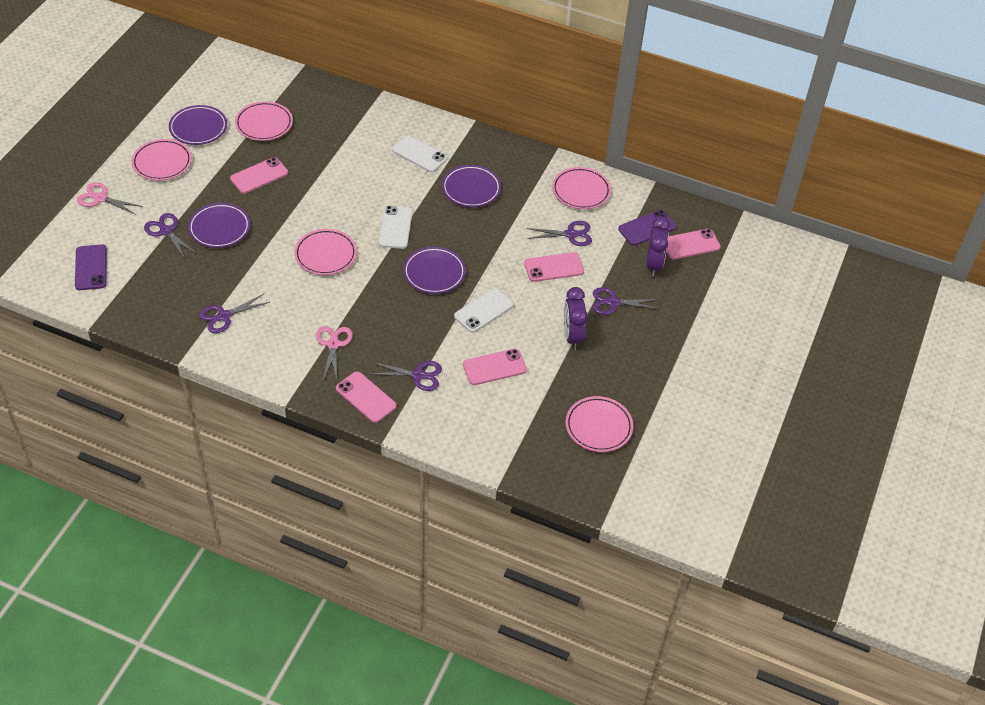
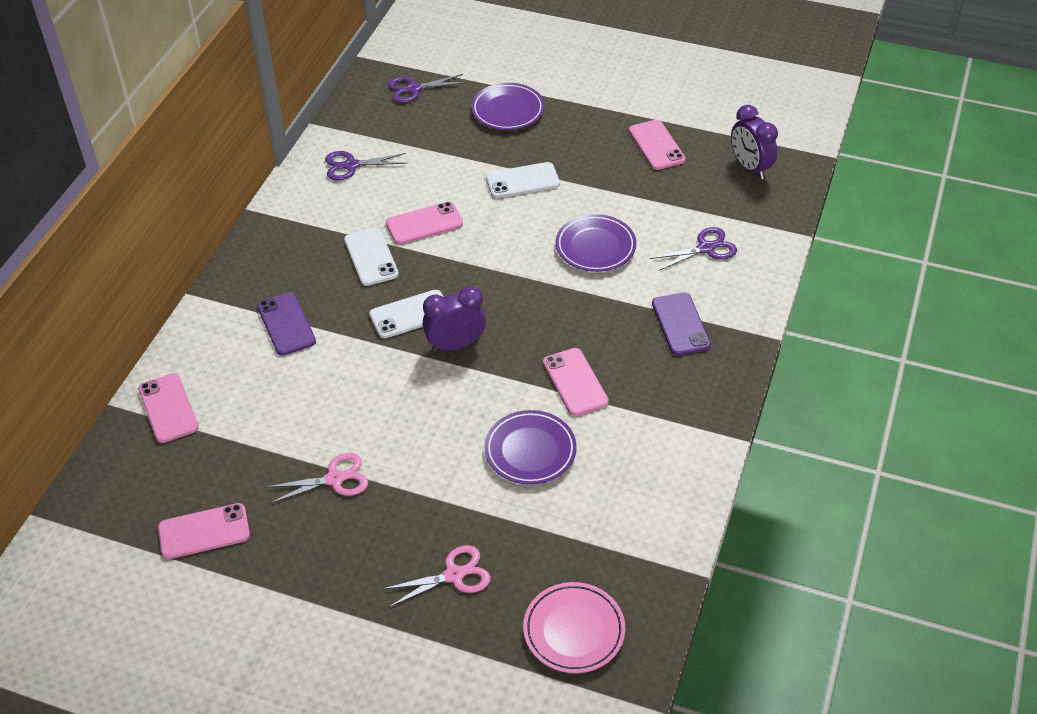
pink plate: 5 -> 1
purple plate: 4 -> 3
purple scissors: 5 -> 3

